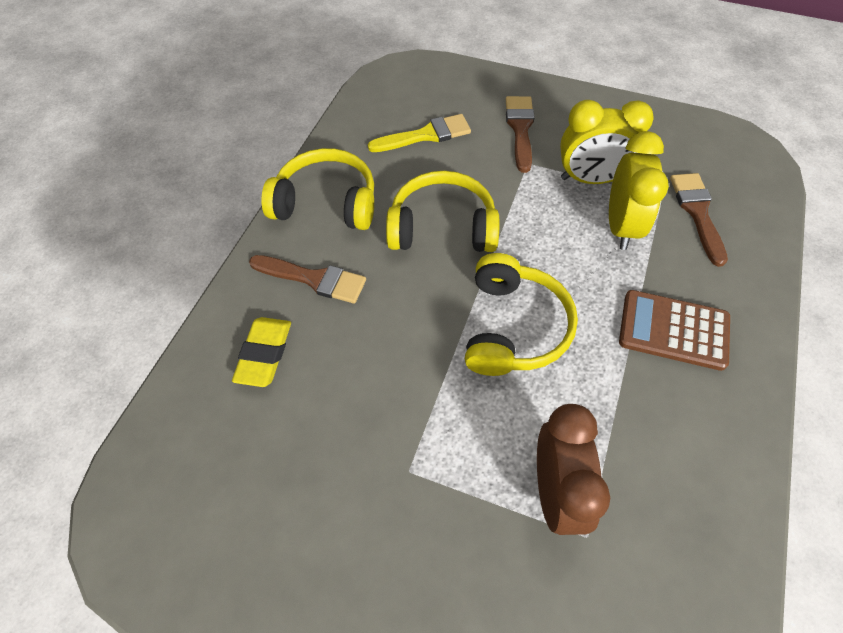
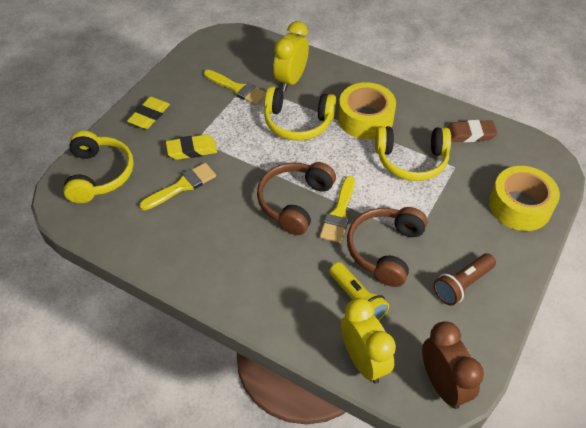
brown brush: 3 -> 0
brown calculator: 1 -> 0
brown eraser: 0 -> 1
brown flashlight: 0 -> 1
brown headphones: 0 -> 2
yellow brush: 1 -> 3
yellow eraser: 1 -> 2
yellow flashlight: 0 -> 1
yellow tape: 0 -> 2

